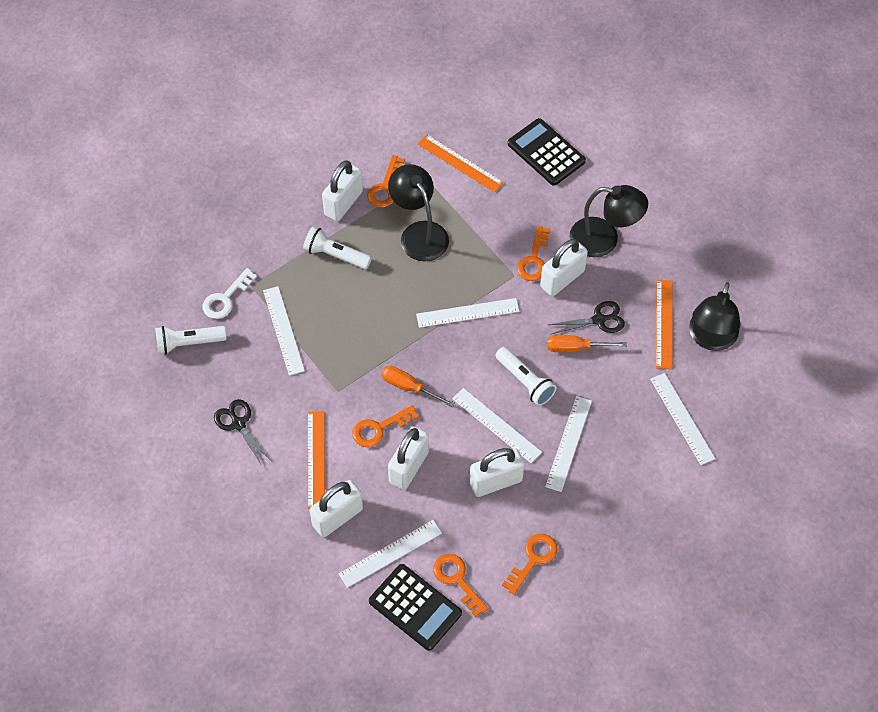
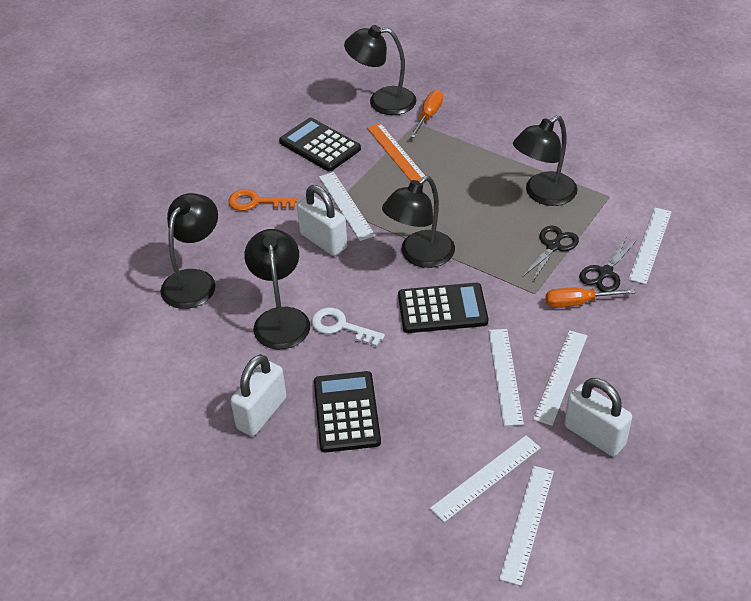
black calculator: 2 -> 3
black lamp: 3 -> 5
orange key: 5 -> 1
orange ruler: 3 -> 1
white flashlight: 3 -> 0
white padlock: 5 -> 3

